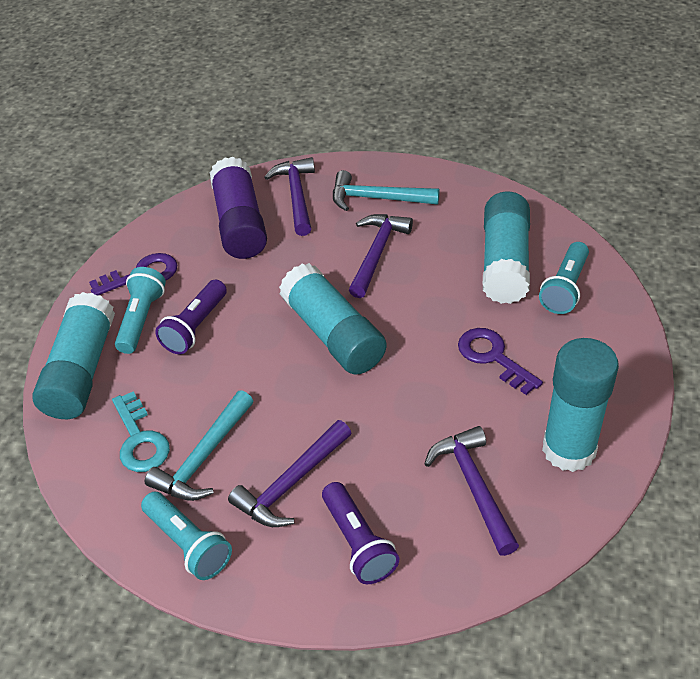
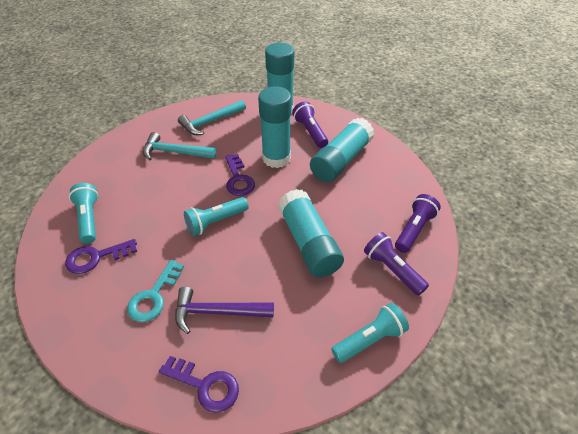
purple flashlight: 2 -> 3
purple glue stick: 1 -> 0
purple hammer: 4 -> 1
purple key: 2 -> 3

